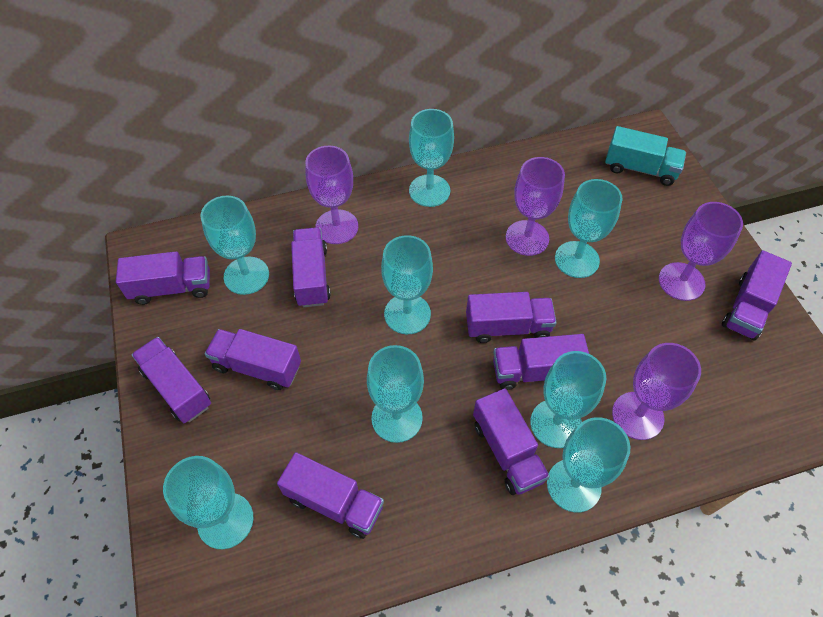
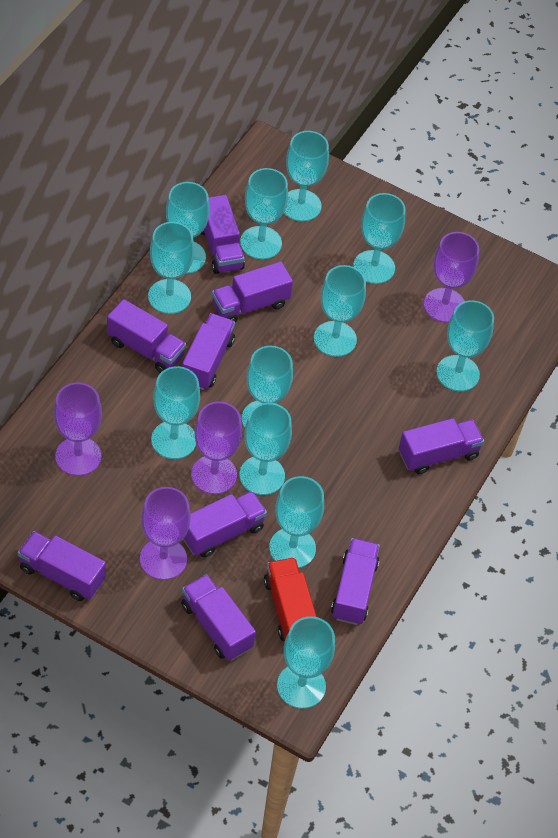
red truck: 0 -> 1
turquoise goblet: 8 -> 12
turquoise truck: 1 -> 0

